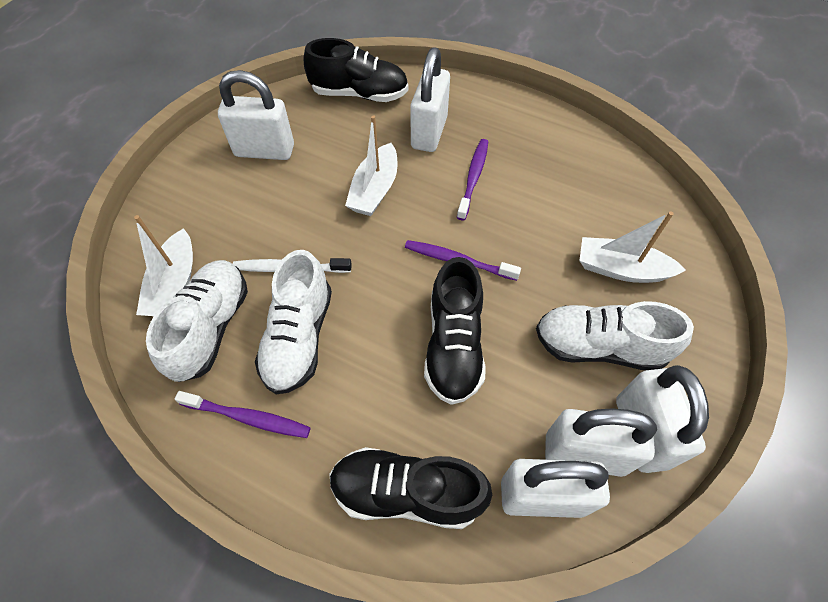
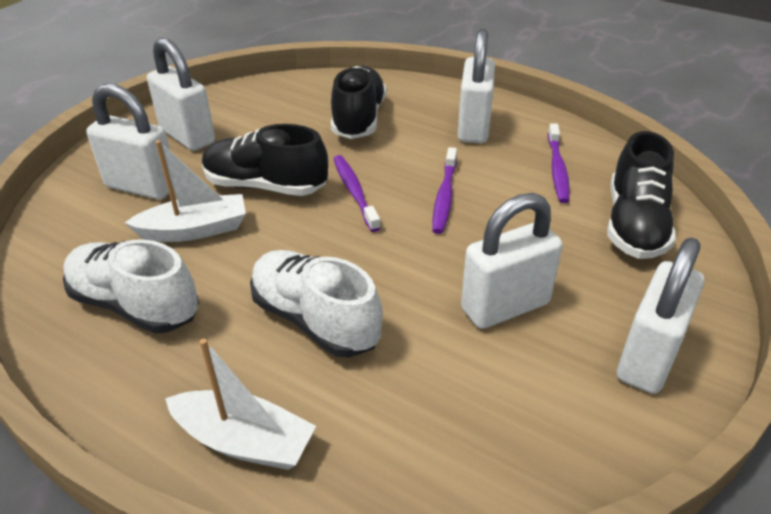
white boat: 3 -> 2
white shoe: 3 -> 2
white toothbrush: 1 -> 0

